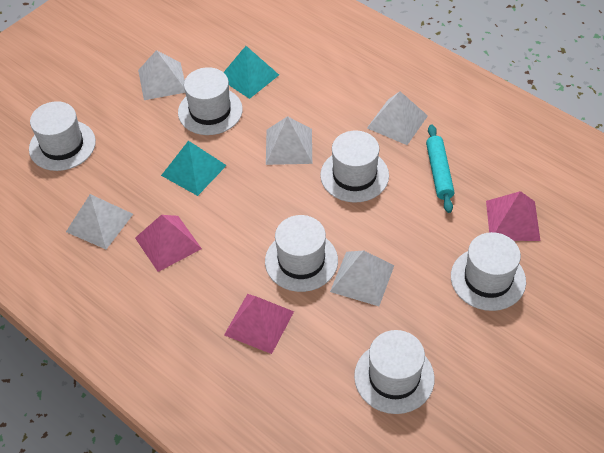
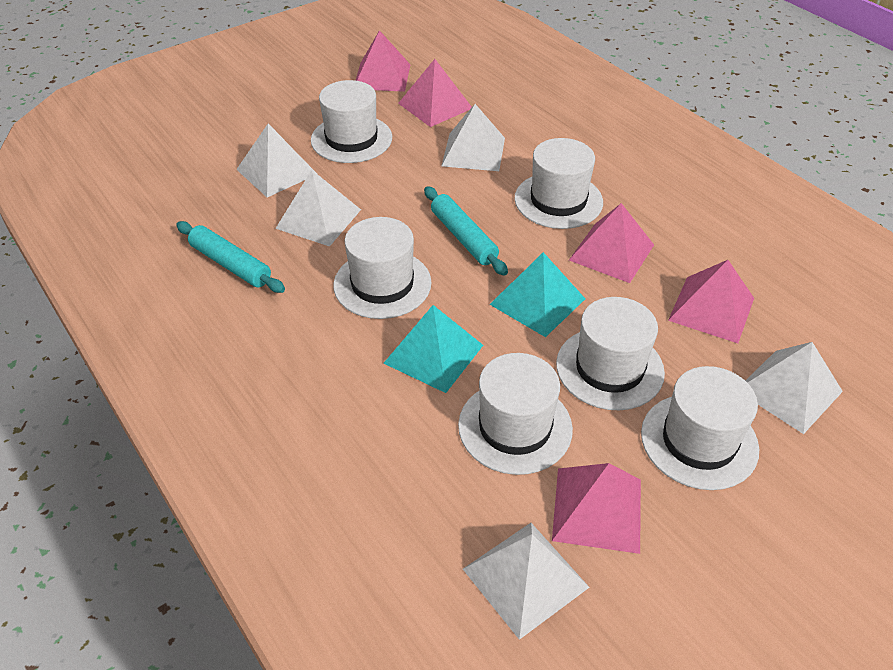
pink pyramid: 3 -> 5
turquoise rolling pin: 1 -> 2

